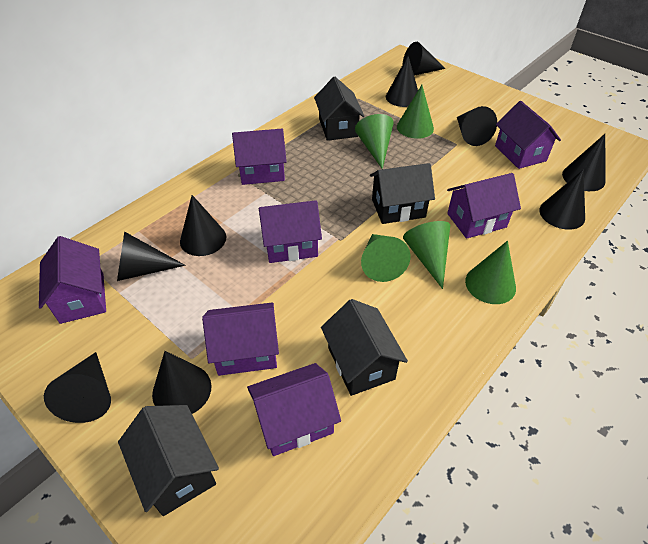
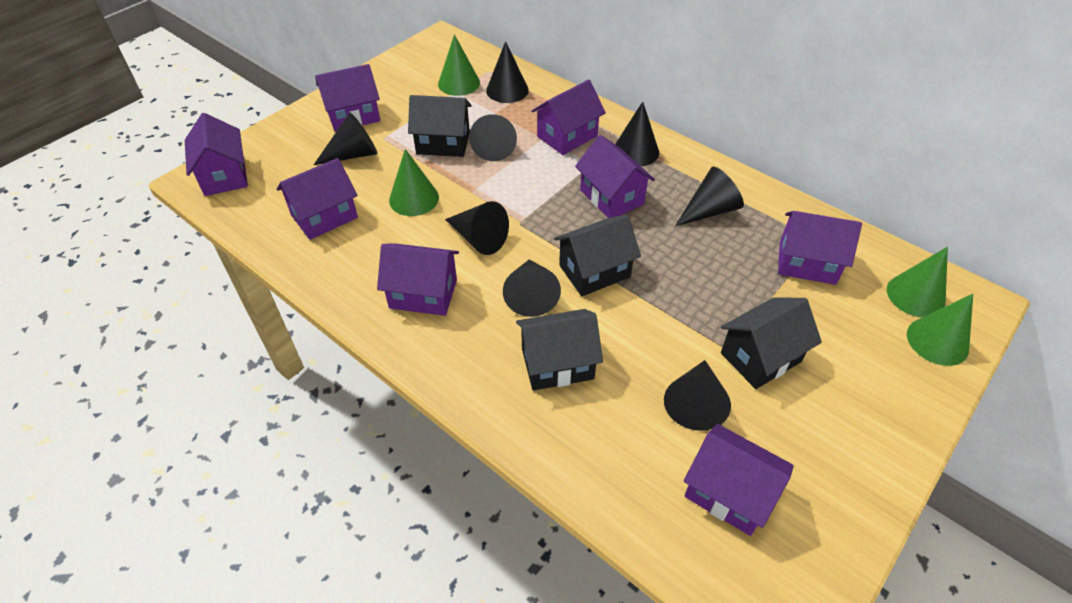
black cone: 9 -> 8
green cone: 5 -> 4
purple house: 7 -> 8

